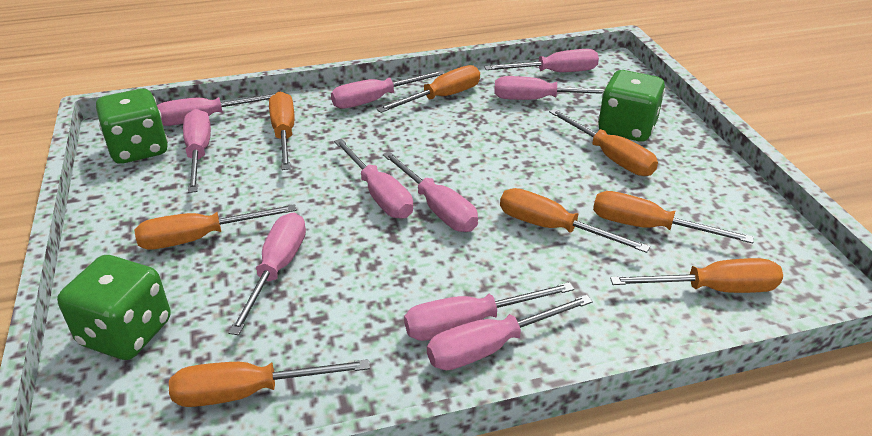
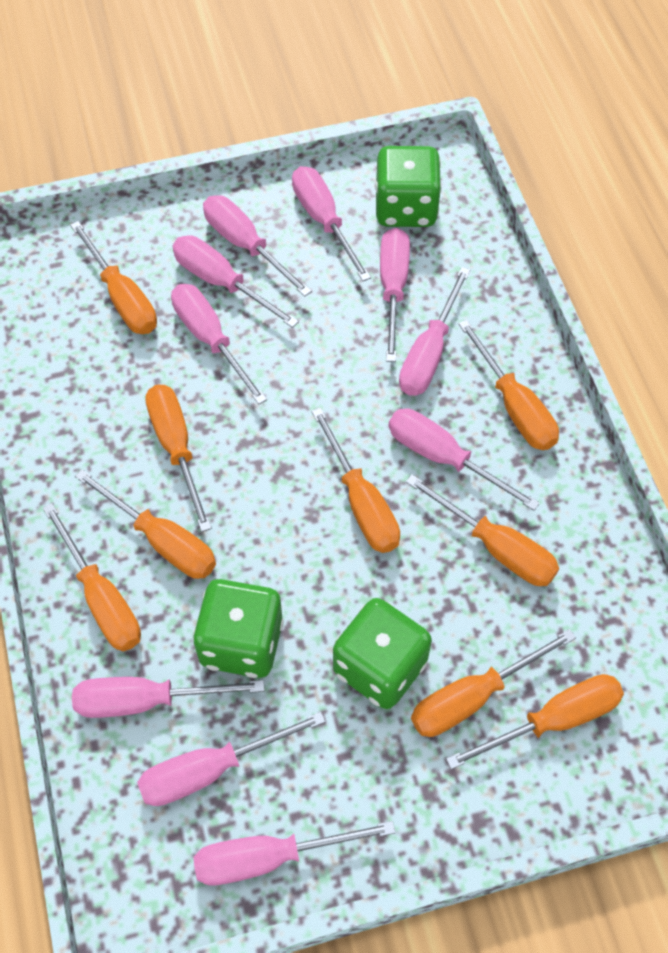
orange screwdriver: 8 -> 9

